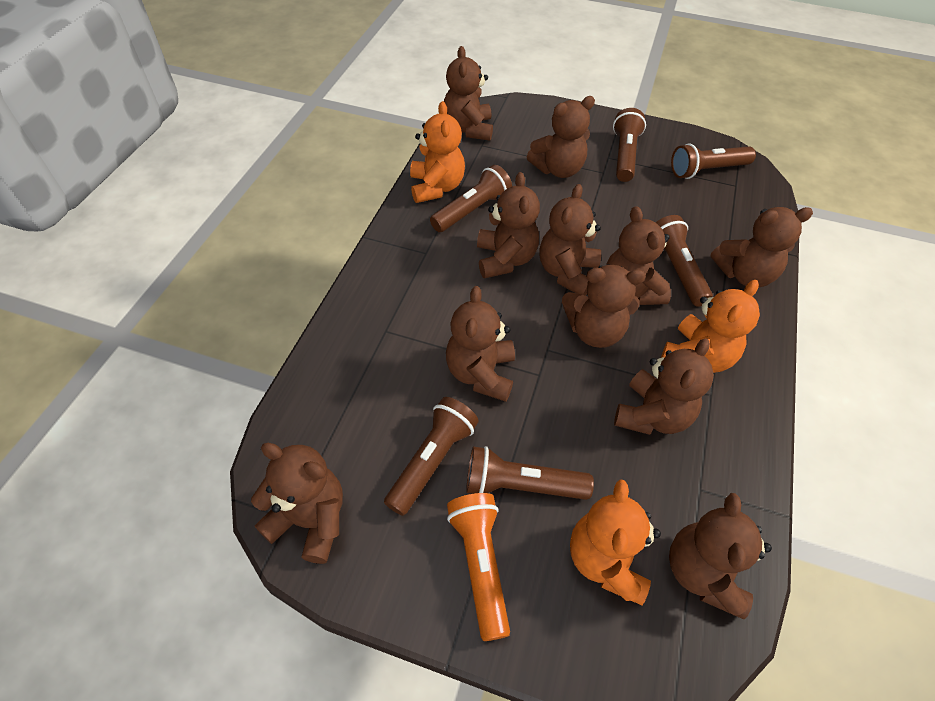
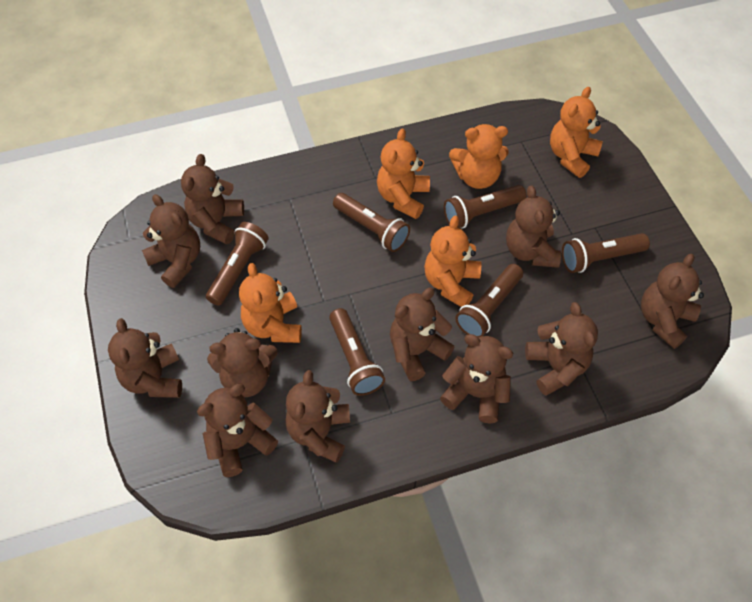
orange flashlight: 1 -> 0
orange teddy bear: 3 -> 5

